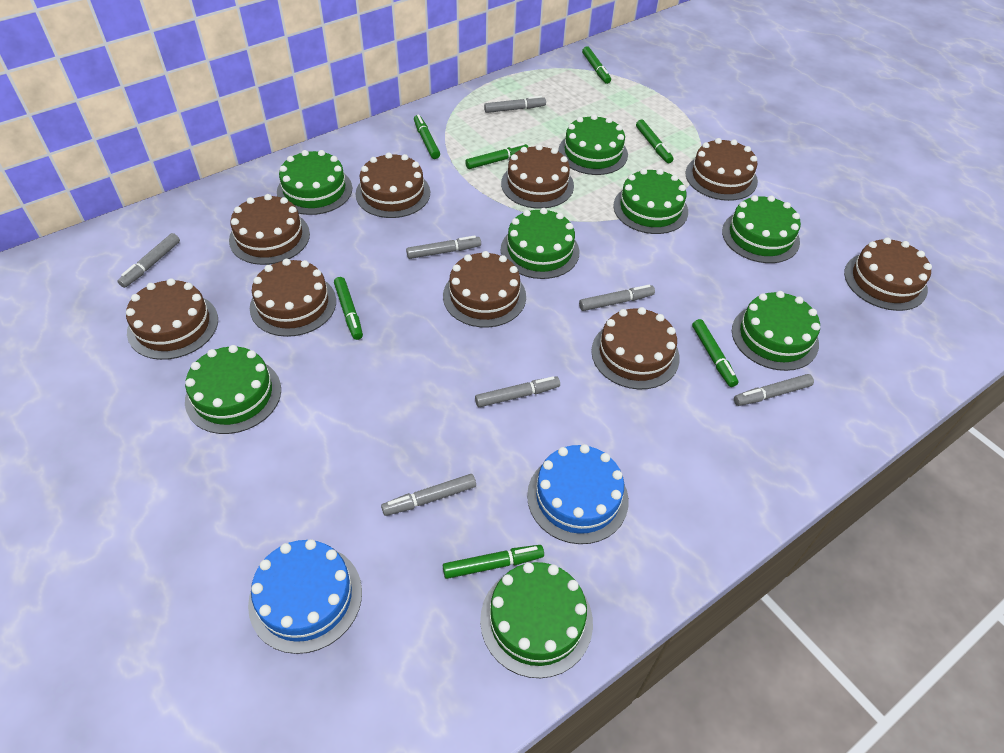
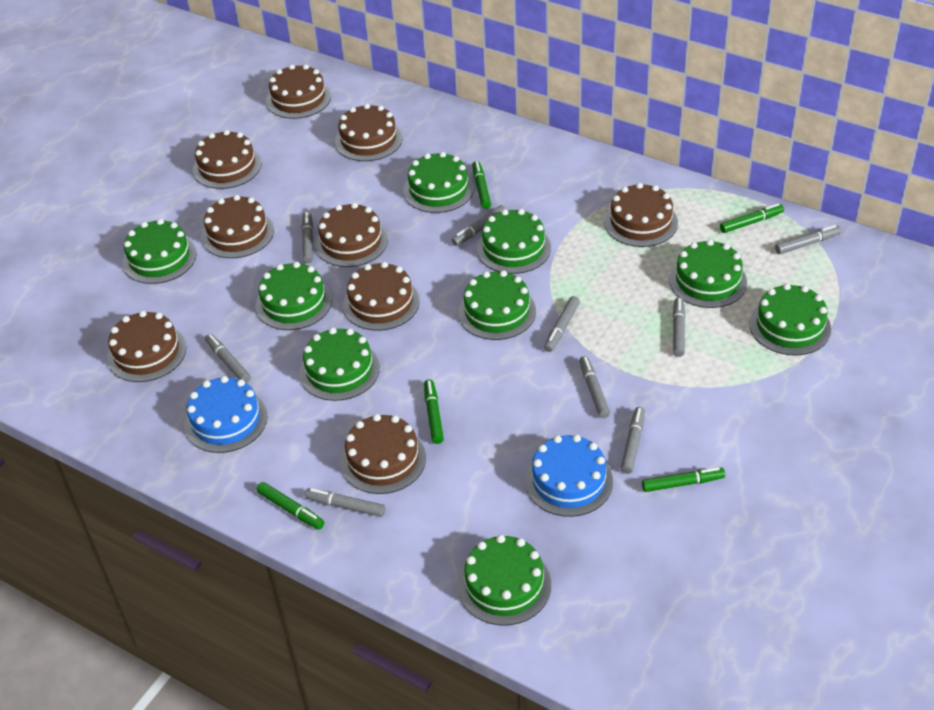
green cake: 8 -> 9
green marker: 7 -> 5
grey marker: 7 -> 9

